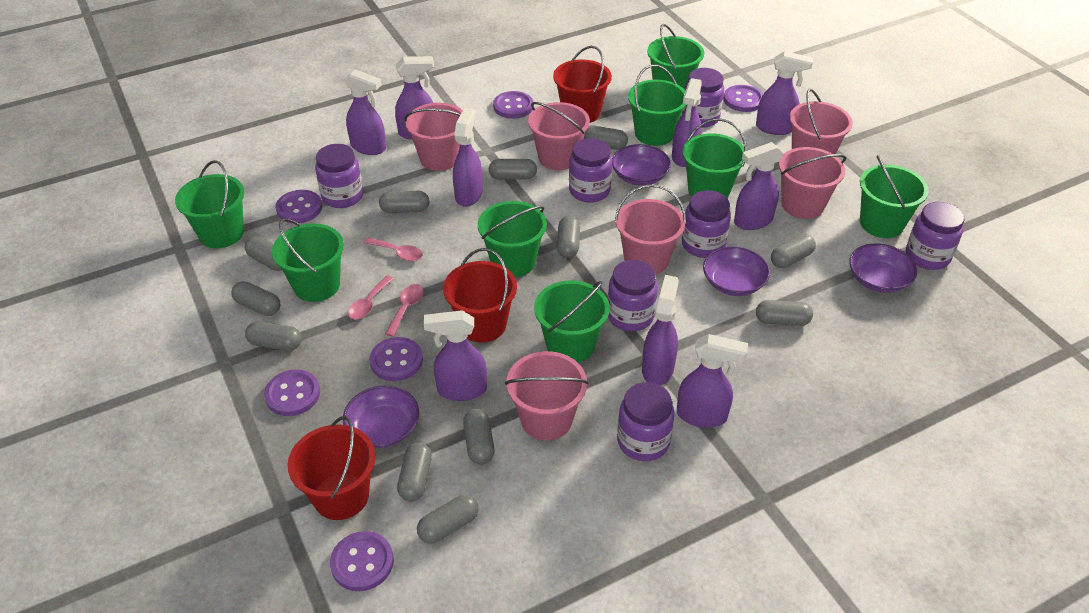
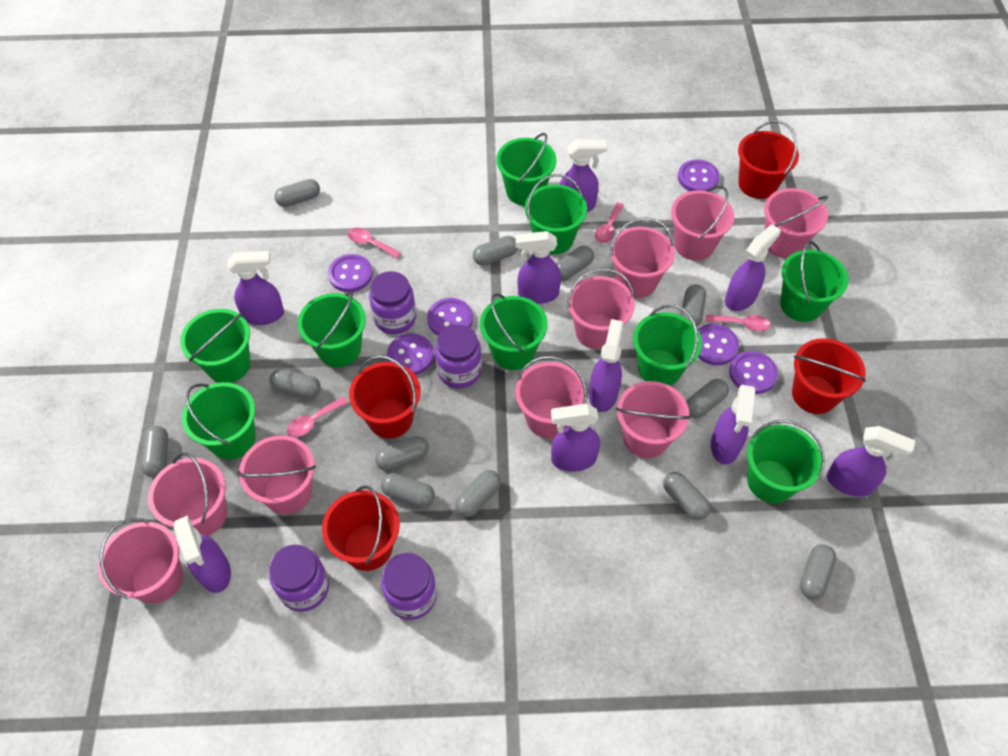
green bucket: 8 -> 9
pink bucket: 6 -> 9
pink spoon: 3 -> 4
purple bowl: 4 -> 0
purple jar: 7 -> 4
red bucket: 3 -> 4

